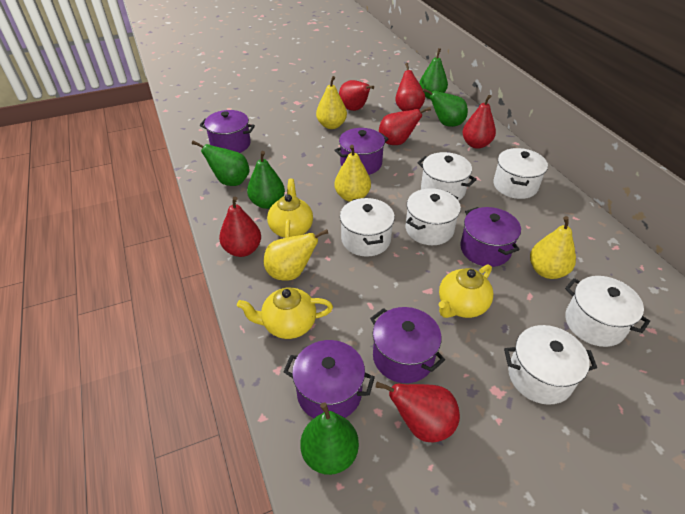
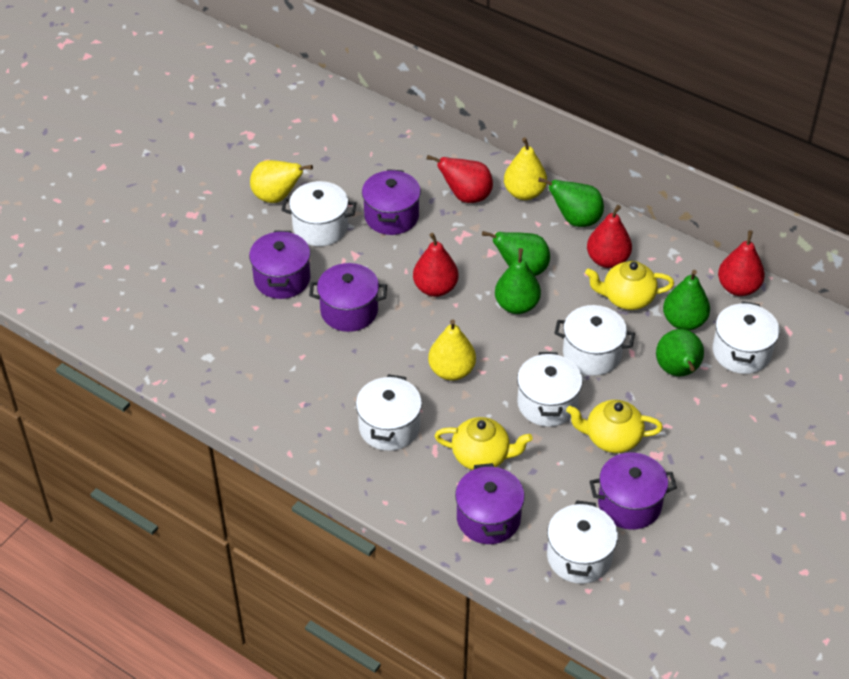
red pear: 6 -> 4
yellow pear: 4 -> 3

